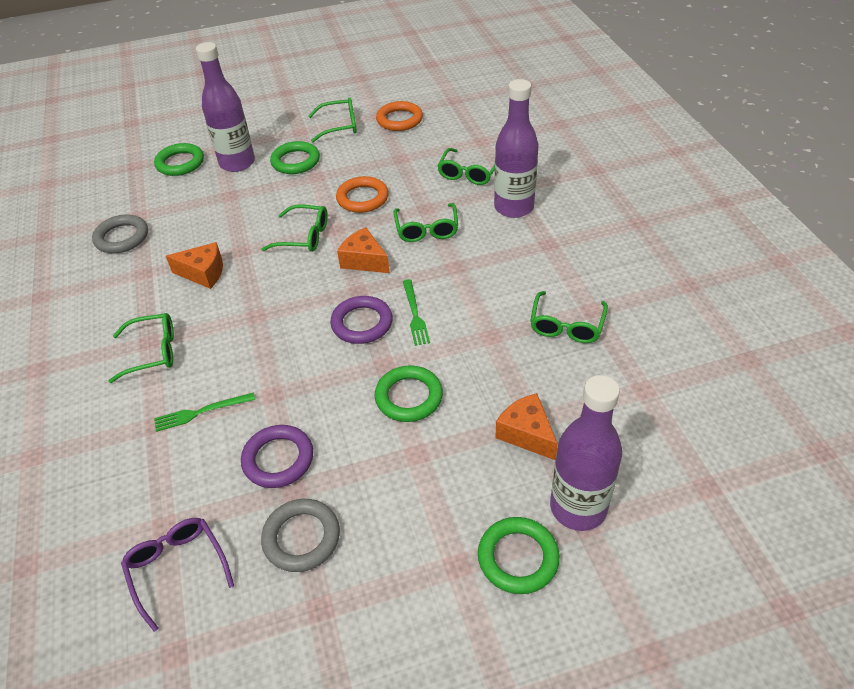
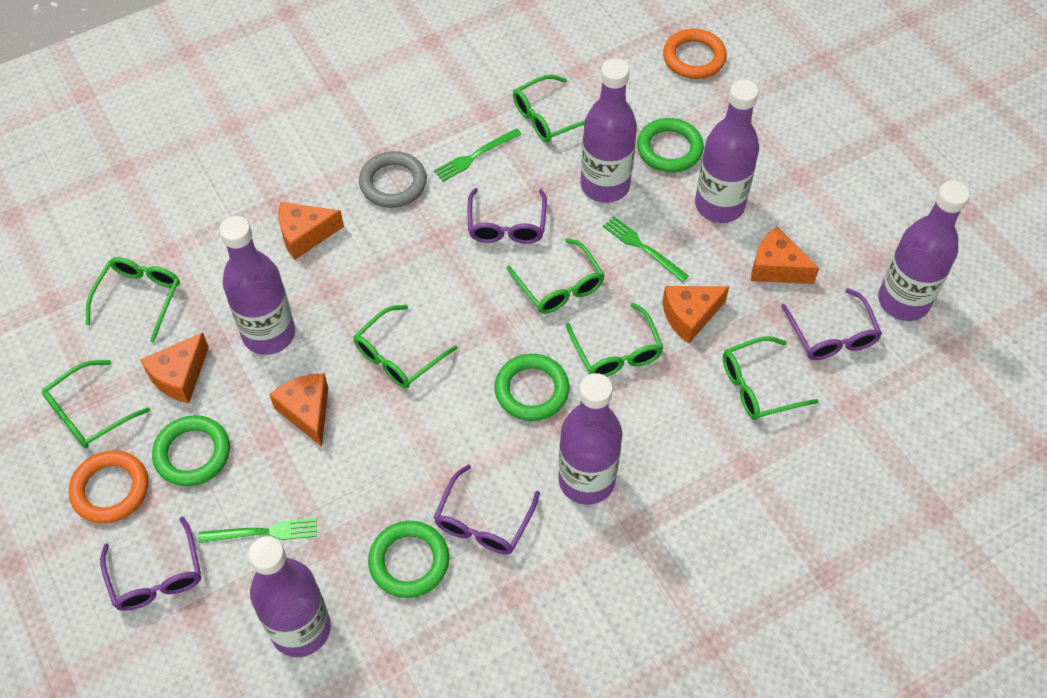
green fork: 2 -> 3
green glasses: 6 -> 7
grey ring: 2 -> 1
orange cheese: 3 -> 5
purple bottle: 3 -> 6
purple glasses: 1 -> 4
purple ring: 2 -> 0

